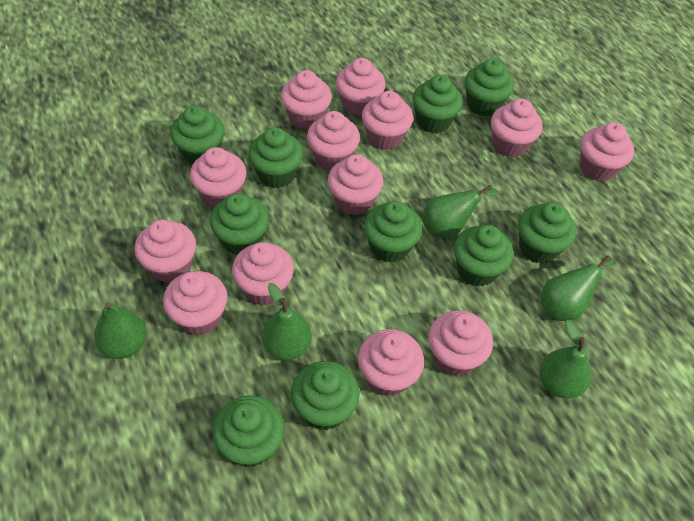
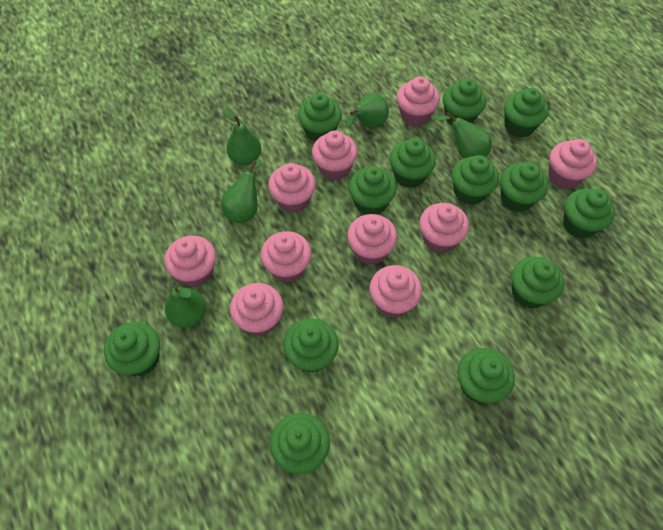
green cupcake: 10 -> 13
pink cupcake: 13 -> 10

